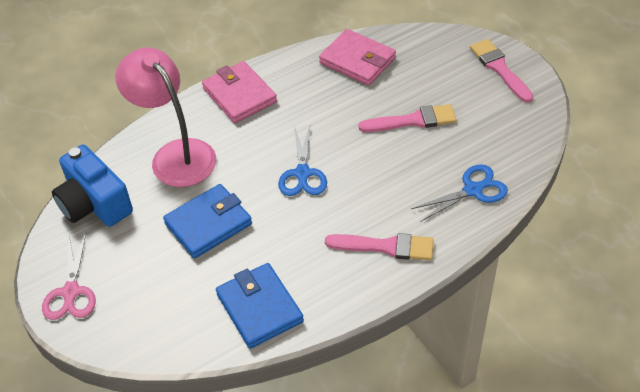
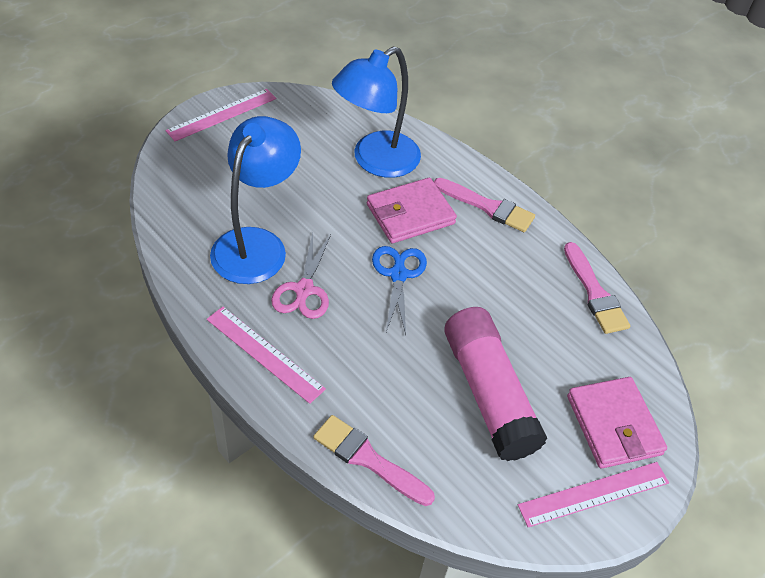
blue camera: 1 -> 0
blue lamp: 0 -> 2
blue scissors: 2 -> 1
blue wallet: 2 -> 0
pink glue stick: 0 -> 1
pink lamp: 1 -> 0
pink ruler: 0 -> 3

